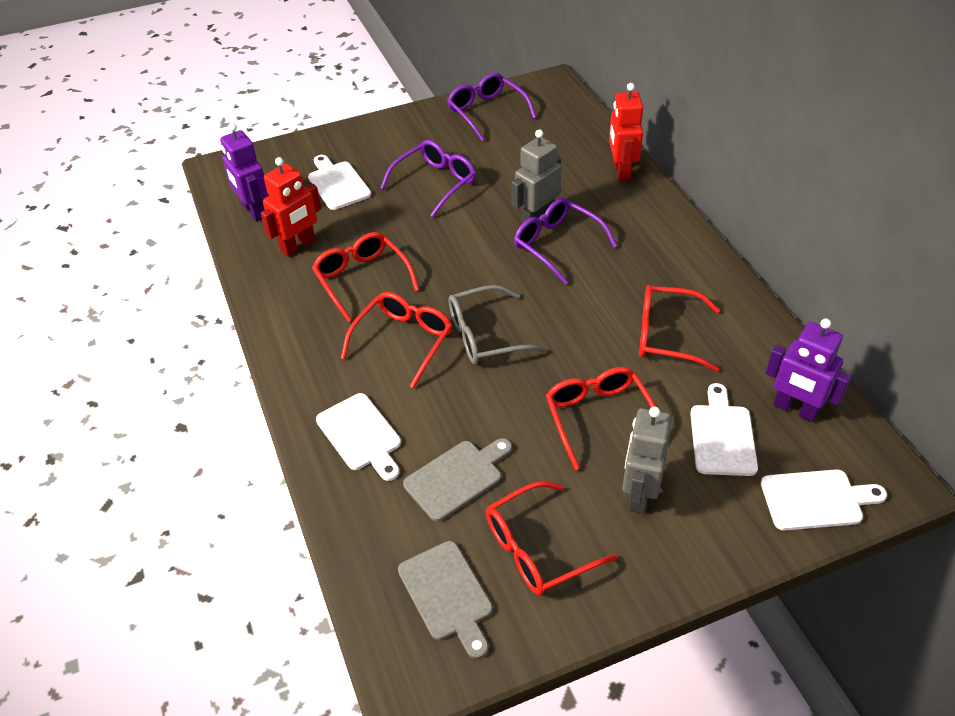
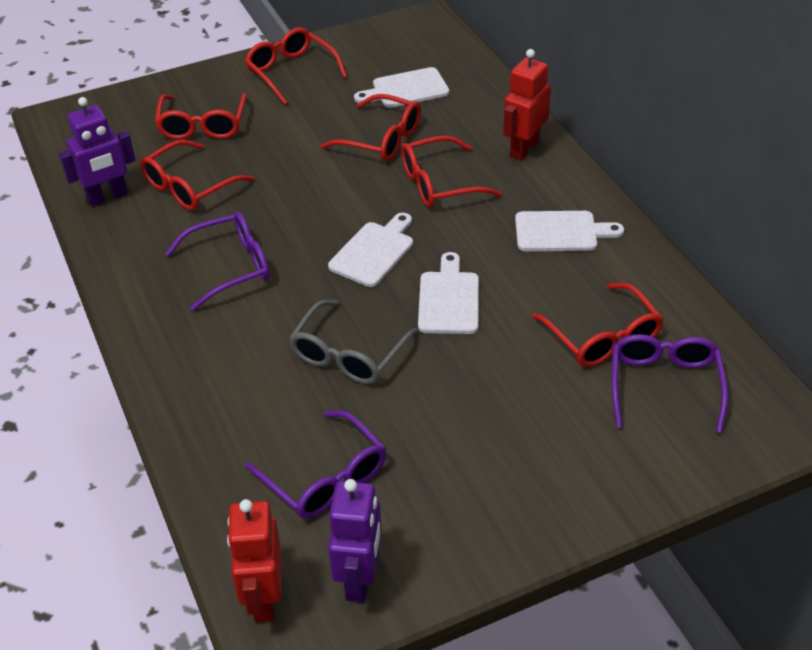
grey cutting board: 2 -> 0
grey robot: 2 -> 0
red glasses: 5 -> 6

